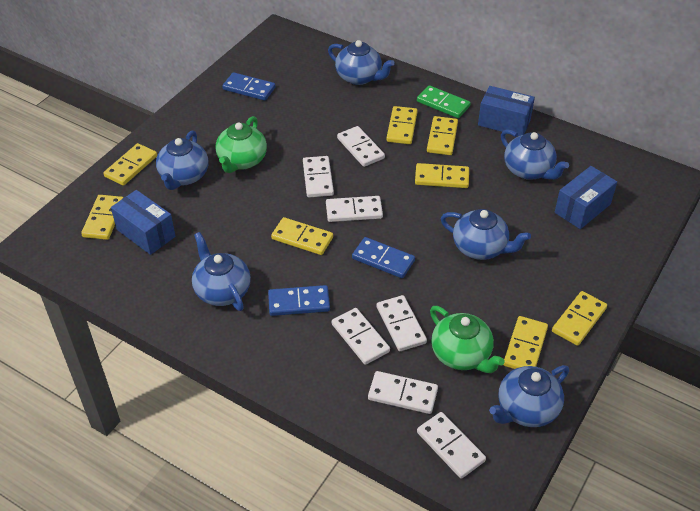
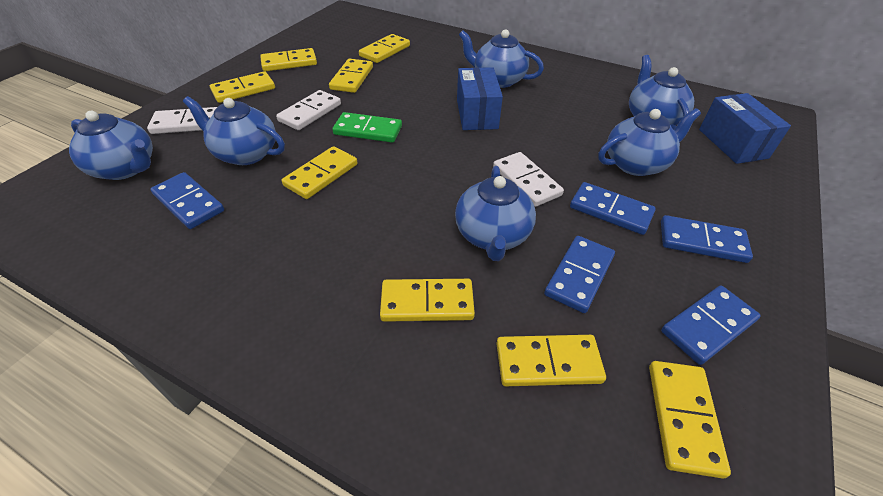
blue box: 3 -> 2
blue domino: 3 -> 5
green teapot: 2 -> 0
white domino: 7 -> 3

